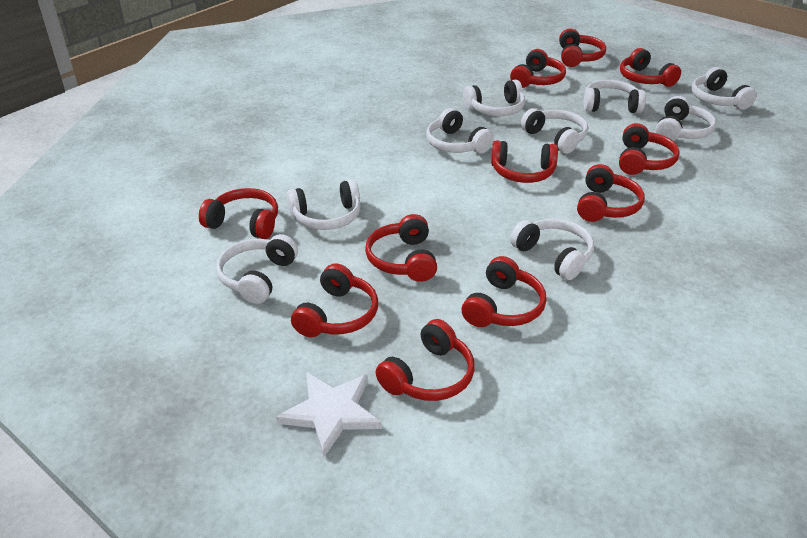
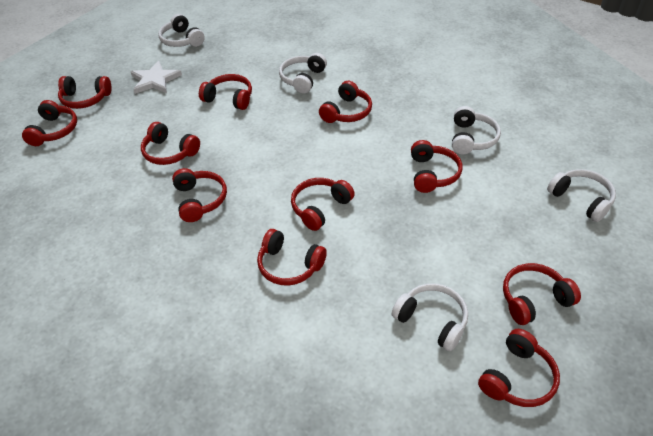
white headphones: 9 -> 5

